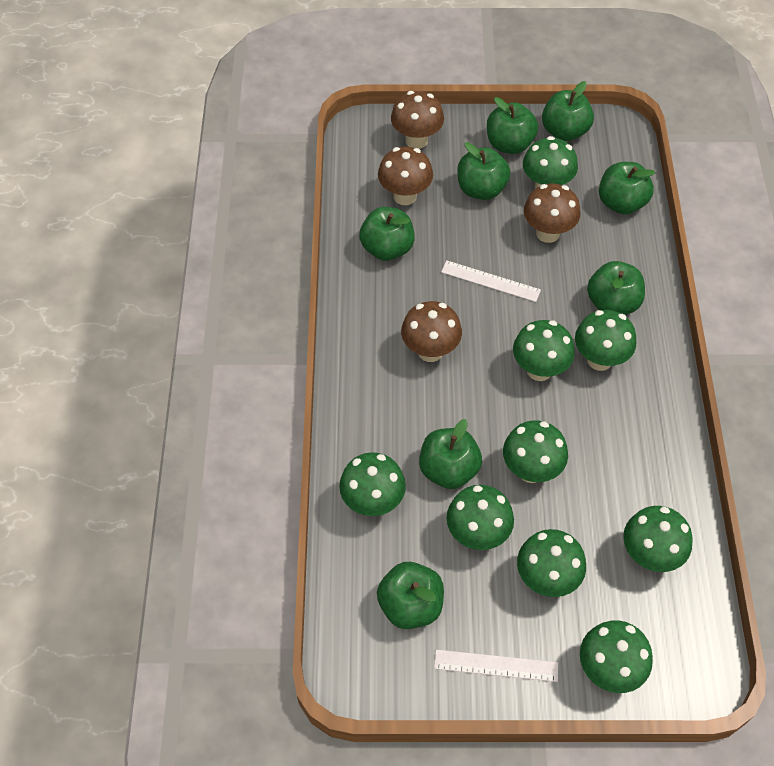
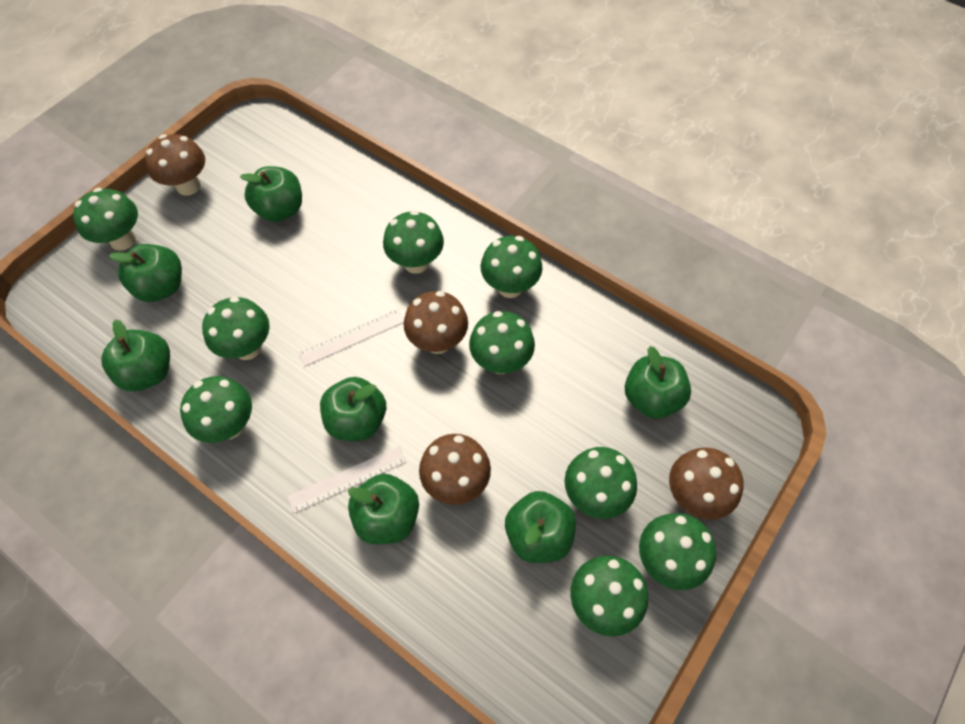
green apple: 8 -> 7

